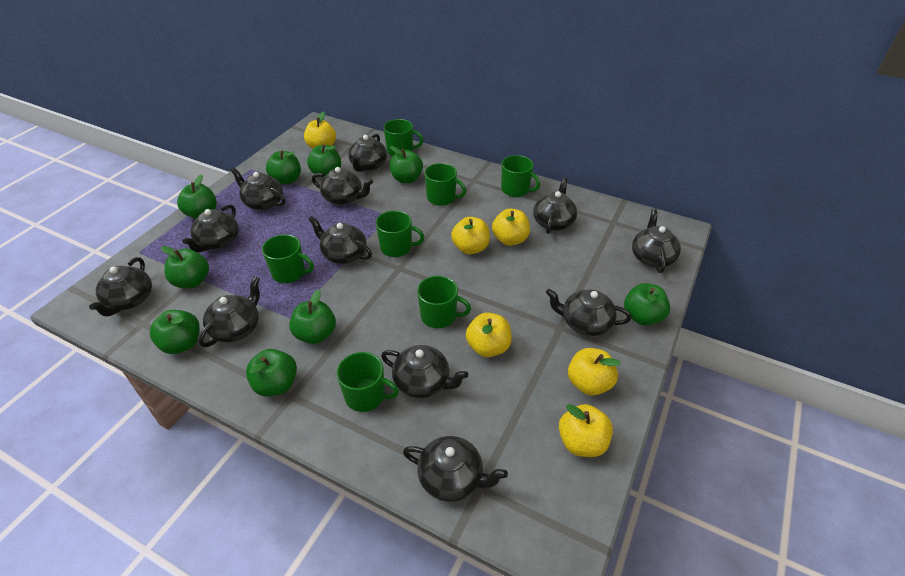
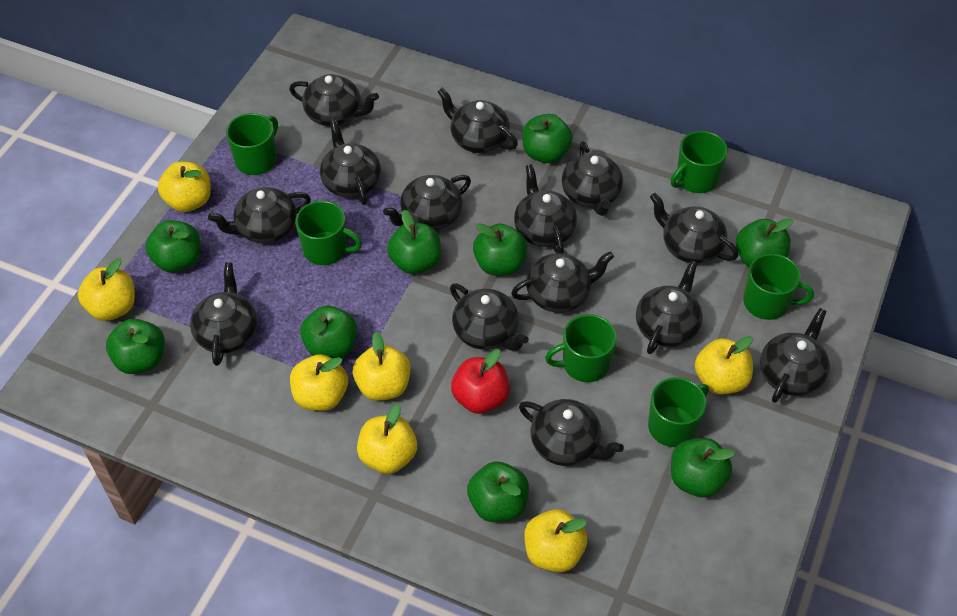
black teapot: 12 -> 14
green mug: 7 -> 6
red apple: 0 -> 1
yellow apple: 6 -> 7

